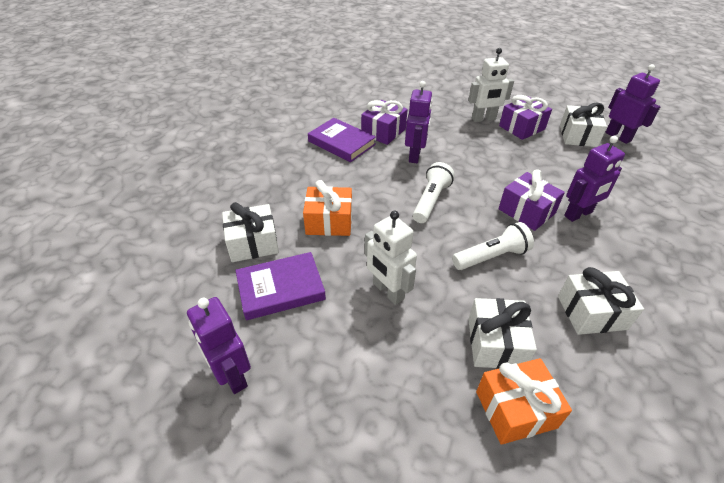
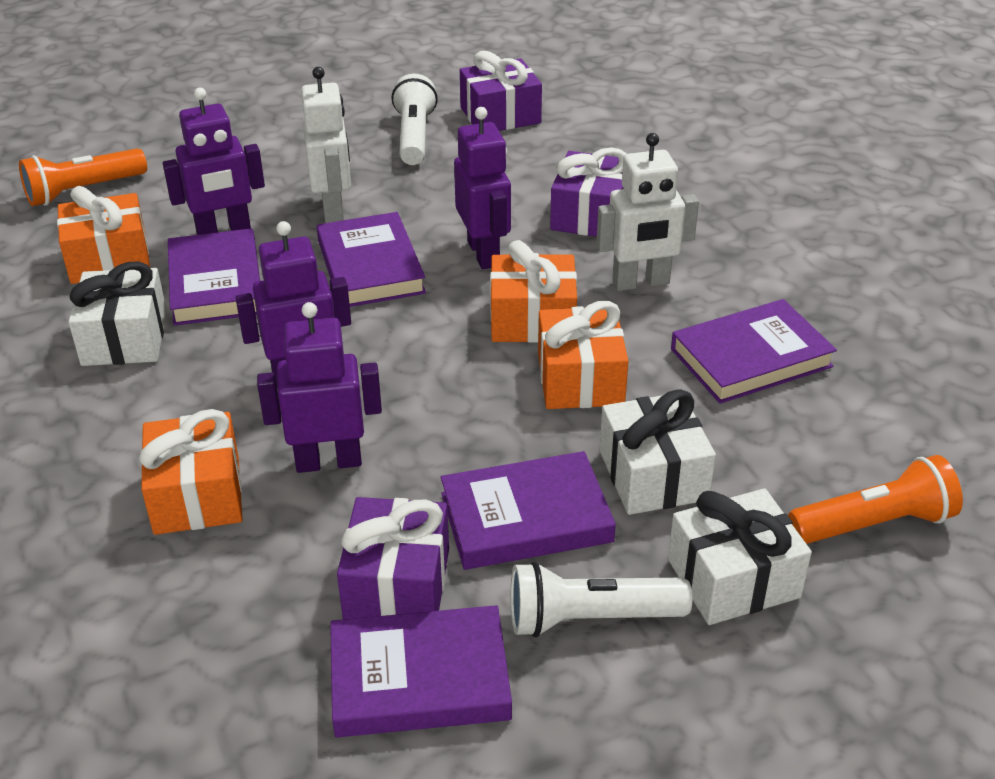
orange flashlight: 0 -> 2
orange gift: 2 -> 4
purple book: 2 -> 5
white gift: 4 -> 3

